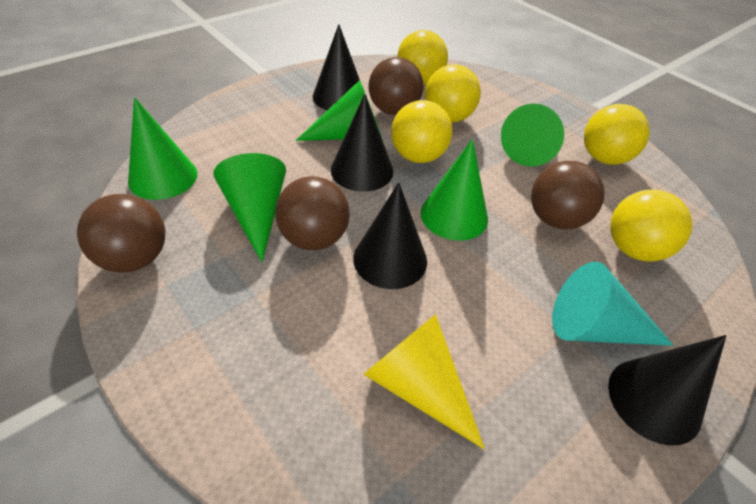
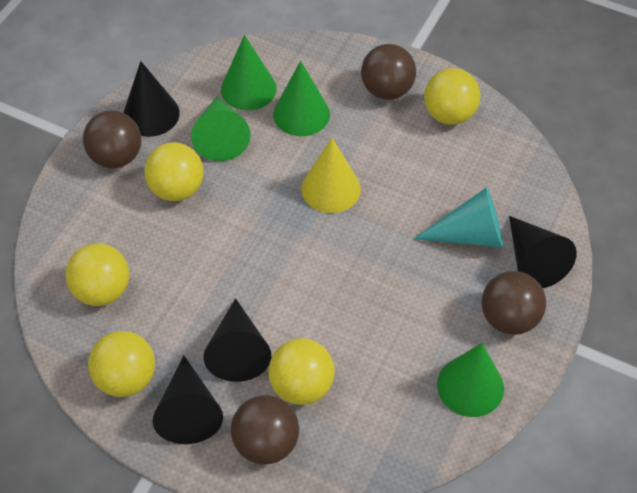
green cone: 5 -> 4

